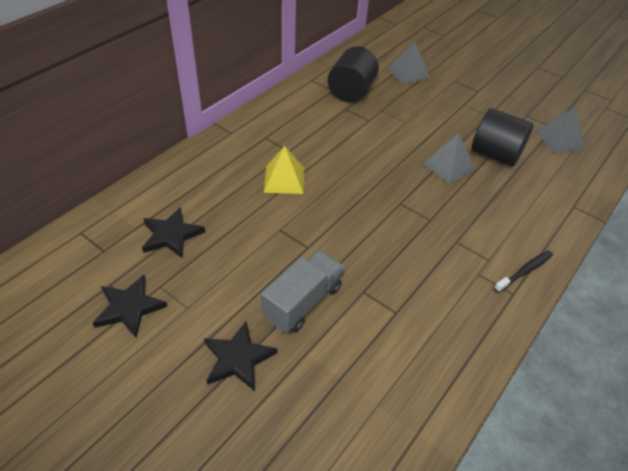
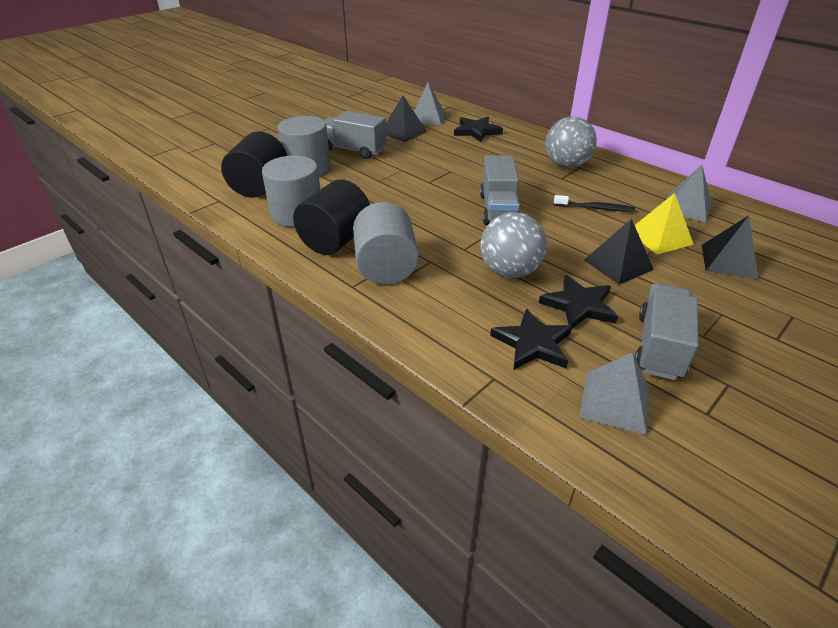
black pyramid: 0 -> 3
grey ball: 0 -> 2
grey cylinder: 0 -> 3
grey truck: 1 -> 3

